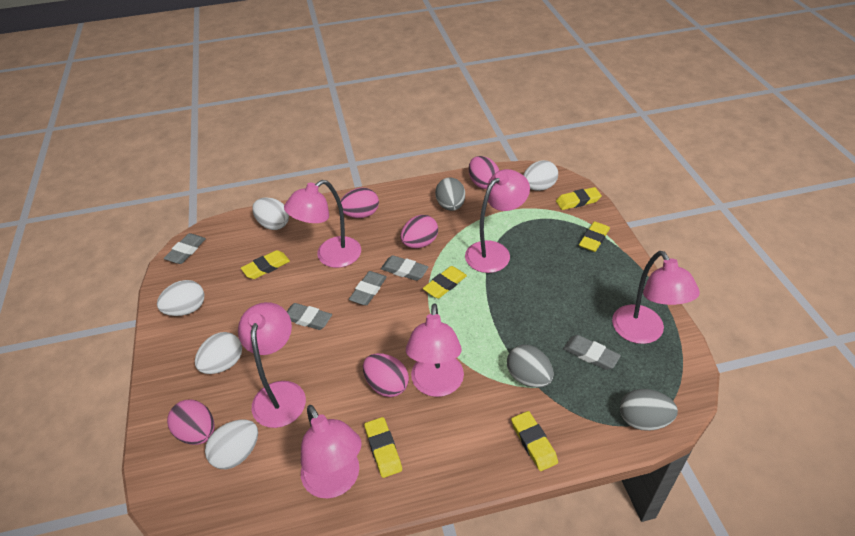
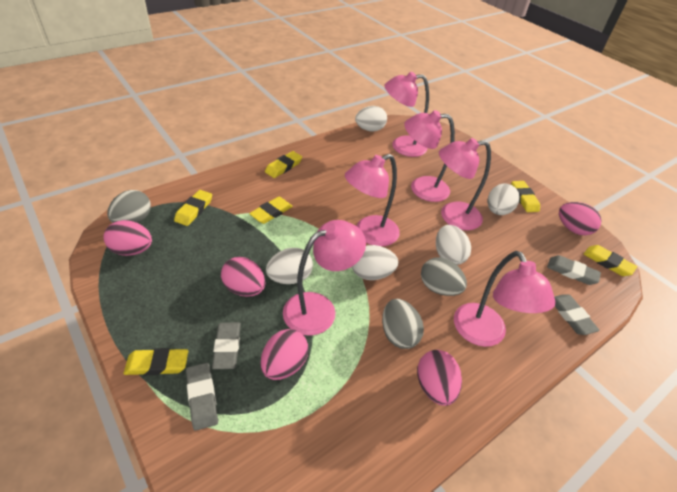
grey eraser: 5 -> 4

